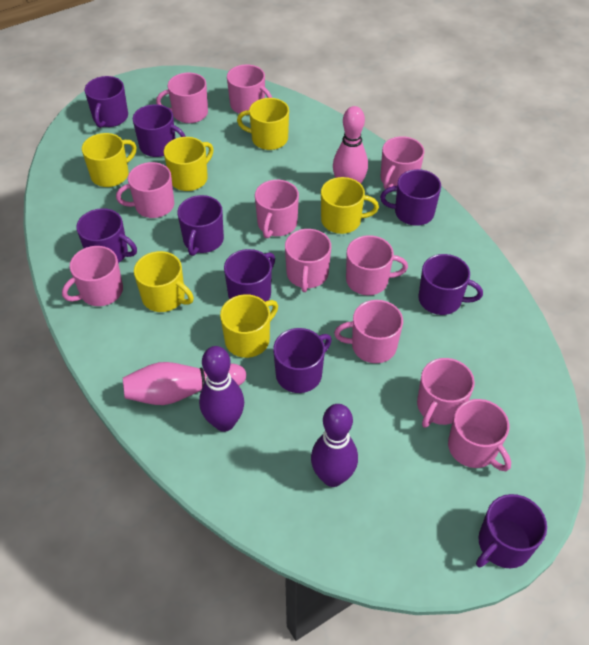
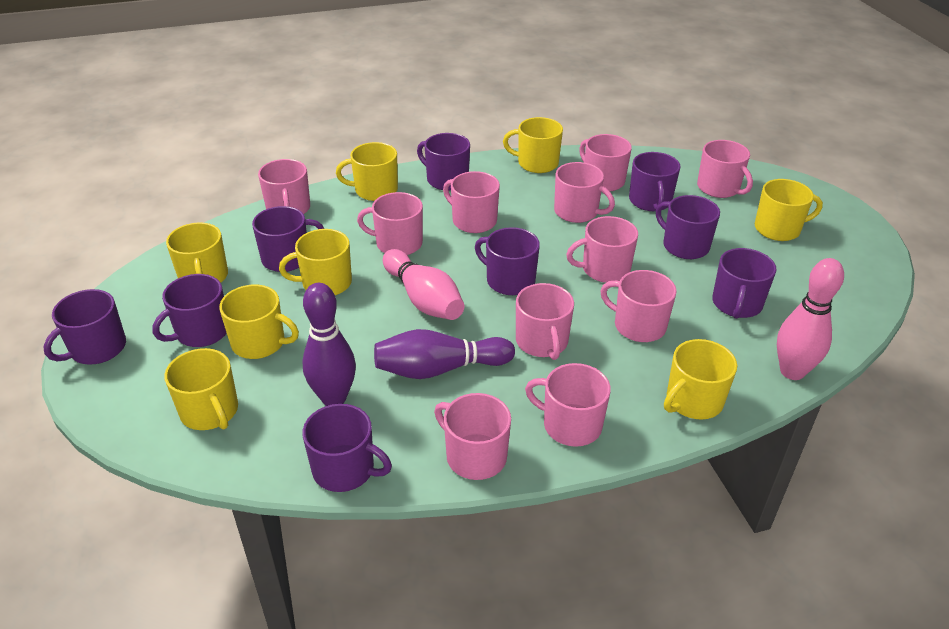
yellow mug: 6 -> 8

